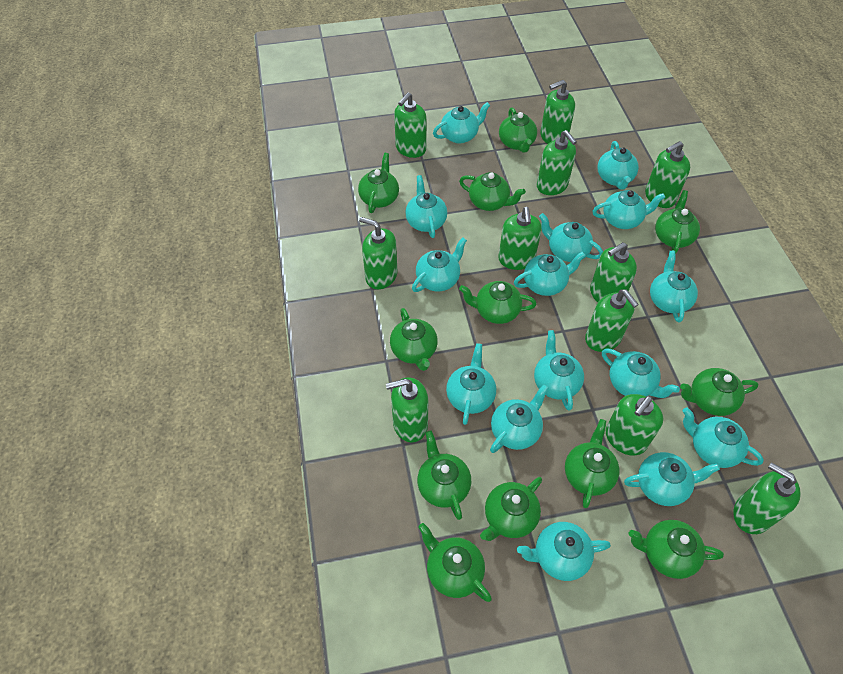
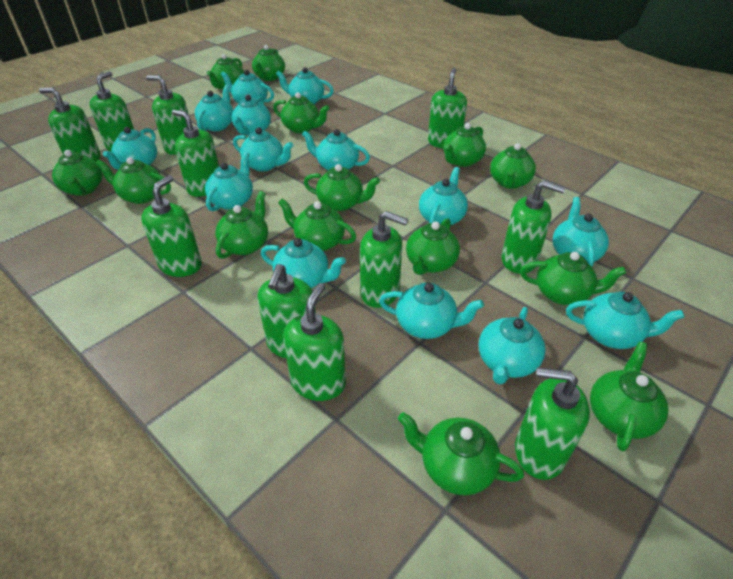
green teapot: 12 -> 14
turquoise teapot: 15 -> 14

